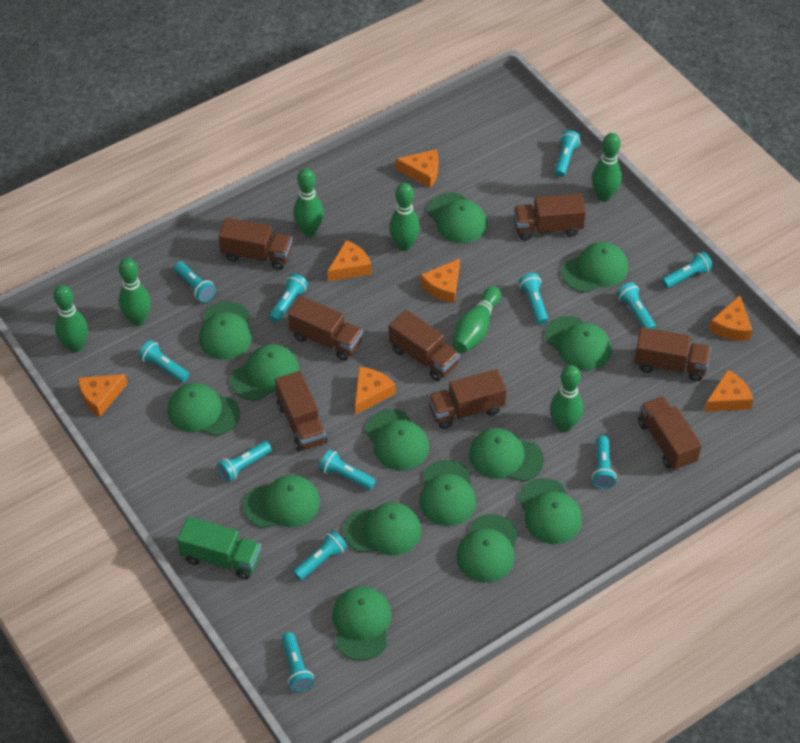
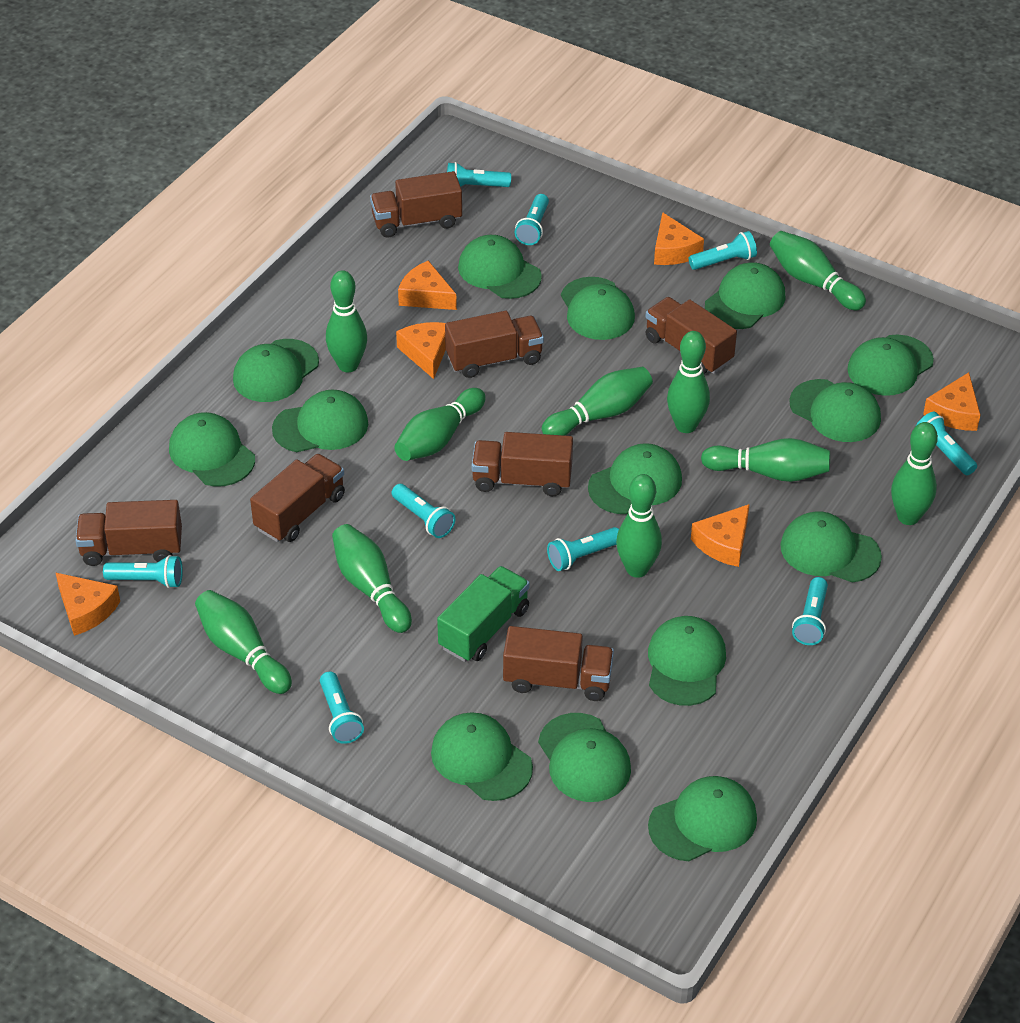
brown truck: 8 -> 7
green bowling pin: 7 -> 10
orange cheese: 7 -> 6
turquoise flashlight: 12 -> 9

